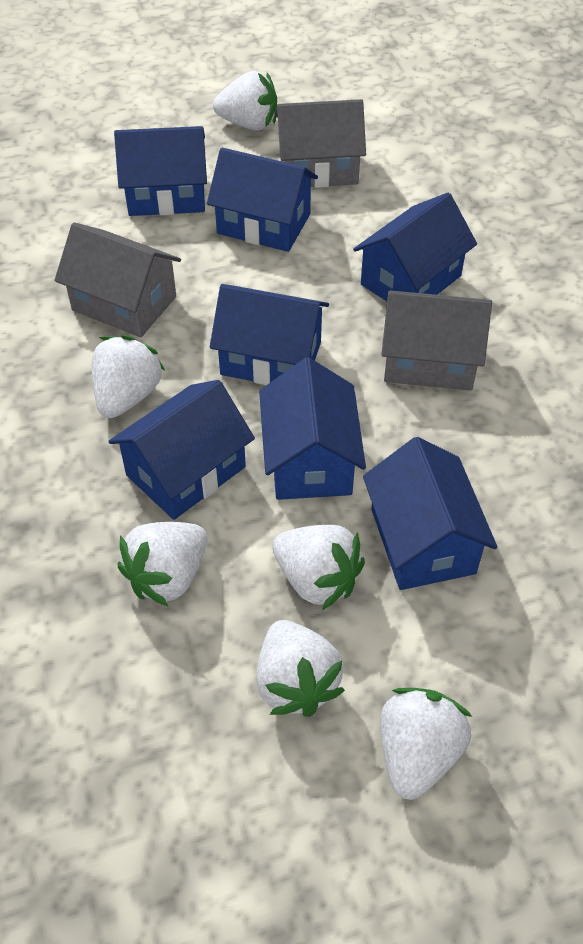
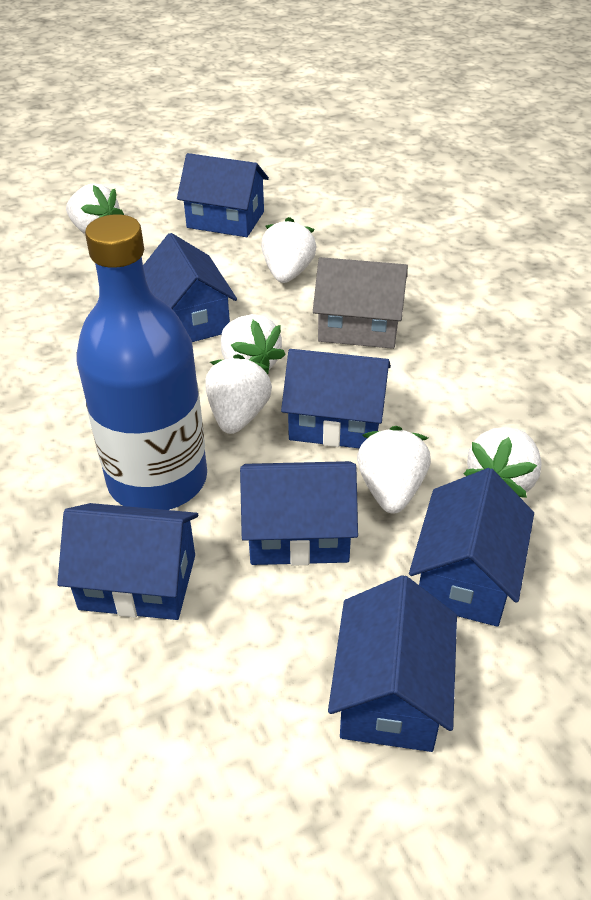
blue bottle: 0 -> 1
grey house: 3 -> 1

